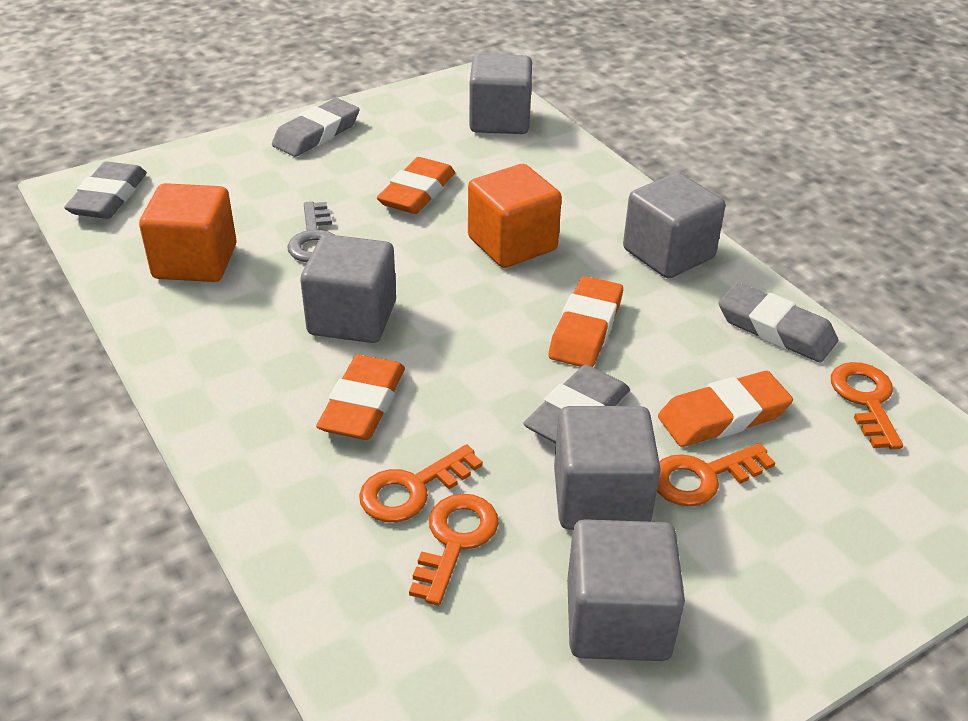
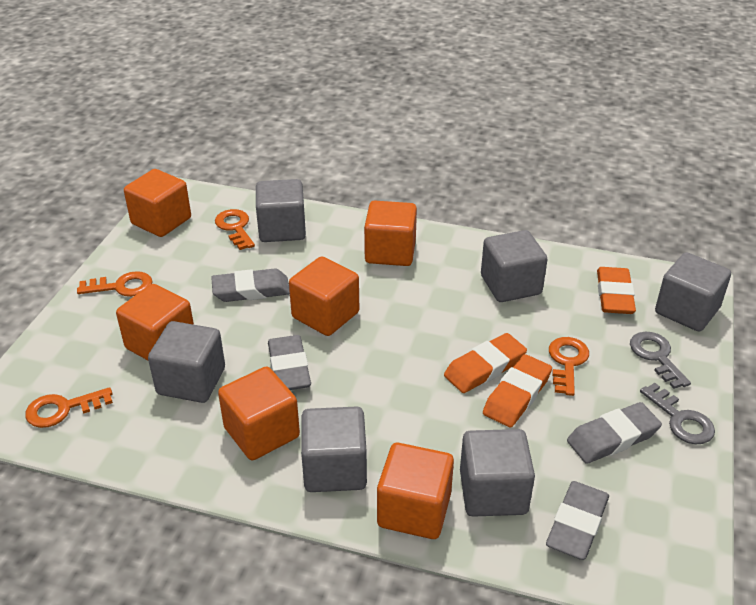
grey cube: 5 -> 6
grey key: 1 -> 2
orange cube: 2 -> 6
orange eraser: 4 -> 3

